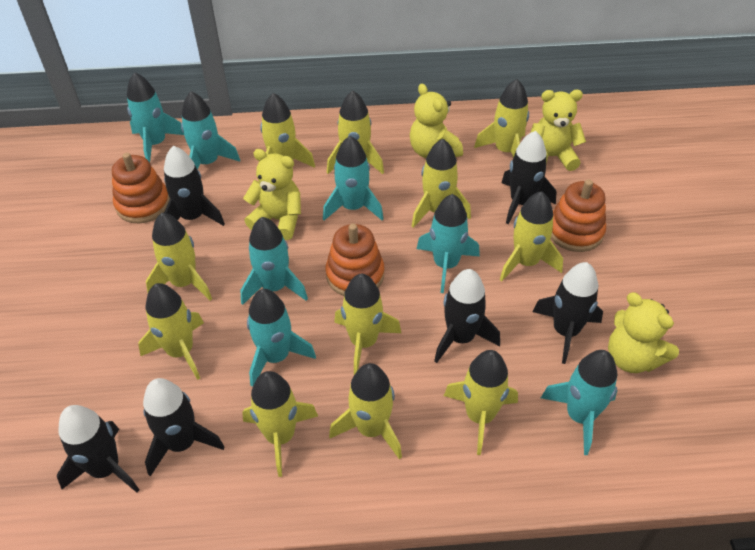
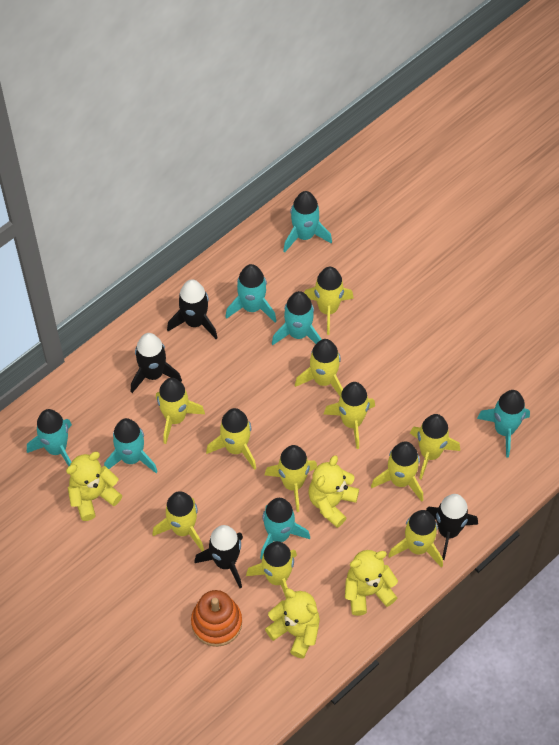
black rocket: 6 -> 4
orange stacking toy: 3 -> 1

